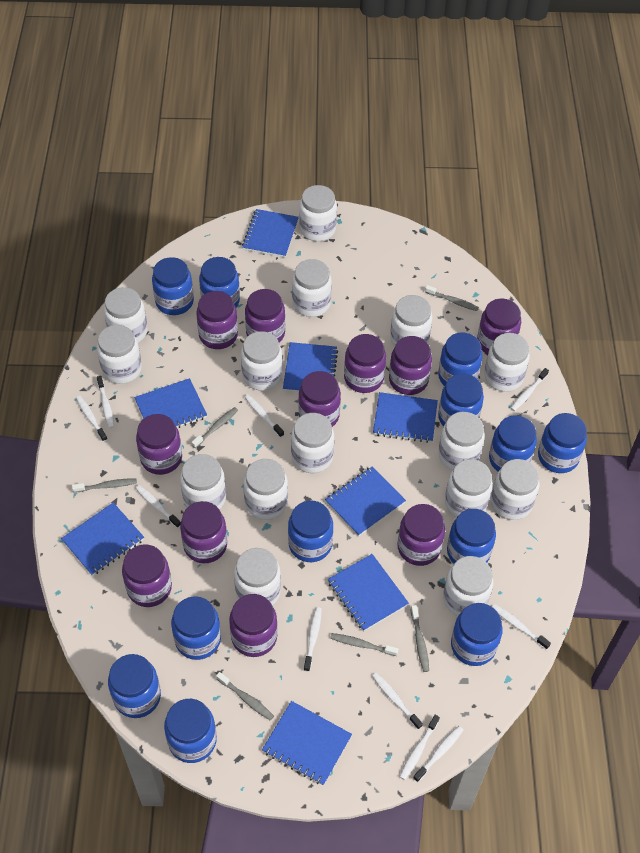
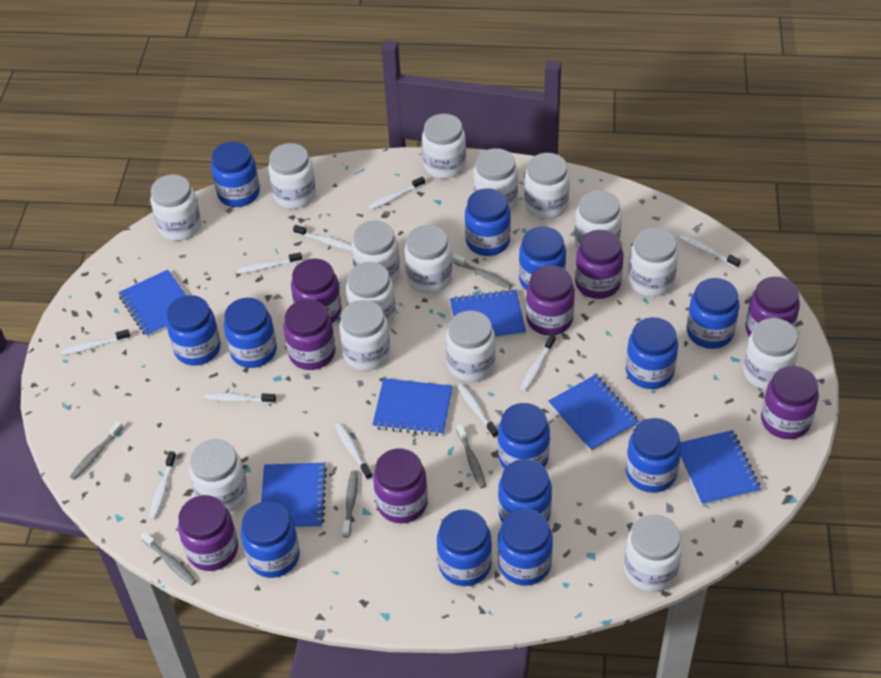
blue jar: 12 -> 13
blue notebook: 8 -> 6
grey toothbrush: 6 -> 5
purple jar: 11 -> 8

